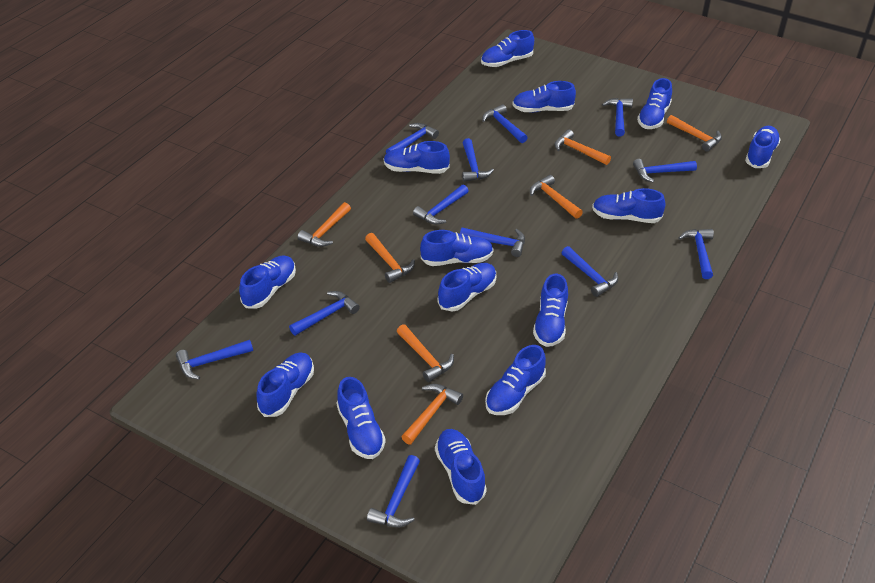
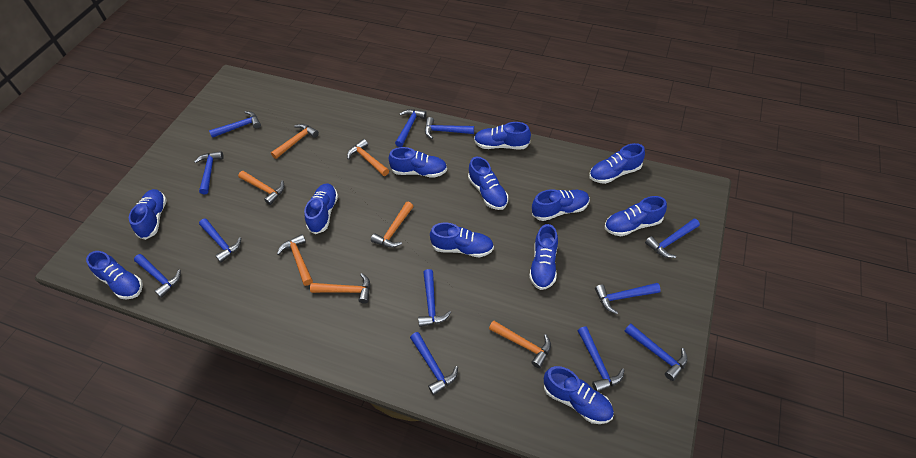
blue shoe: 14 -> 12

